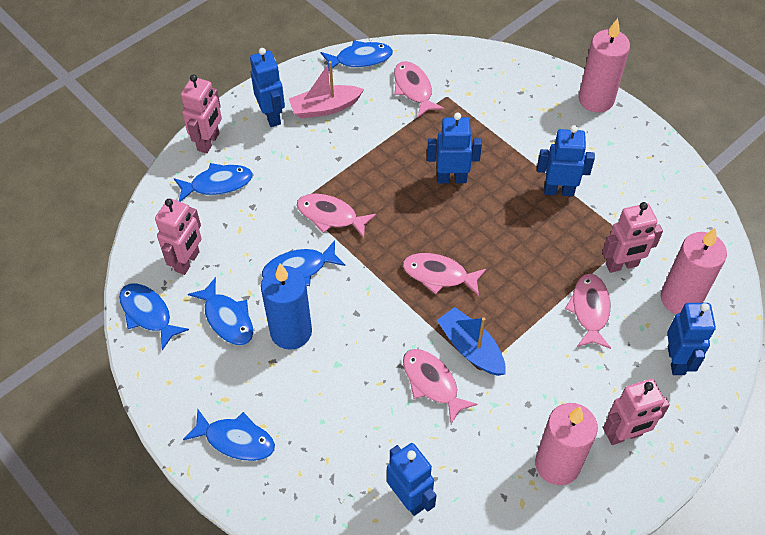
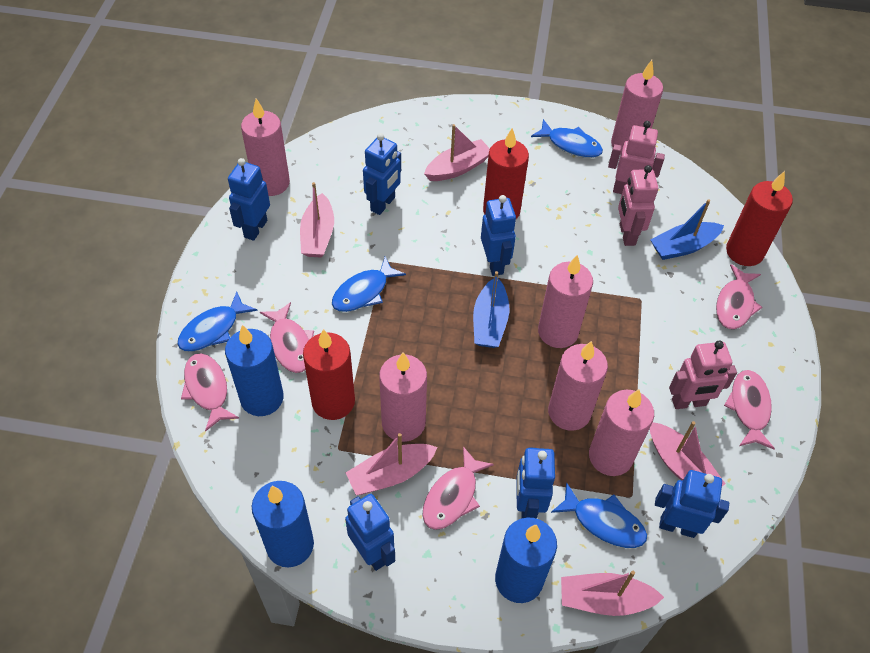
blue boat: 1 -> 2
blue candle: 1 -> 3
blue fish: 6 -> 4
blue robot: 5 -> 6
pink boat: 1 -> 5
pink candle: 3 -> 6
pink robot: 4 -> 3
red candle: 0 -> 3

